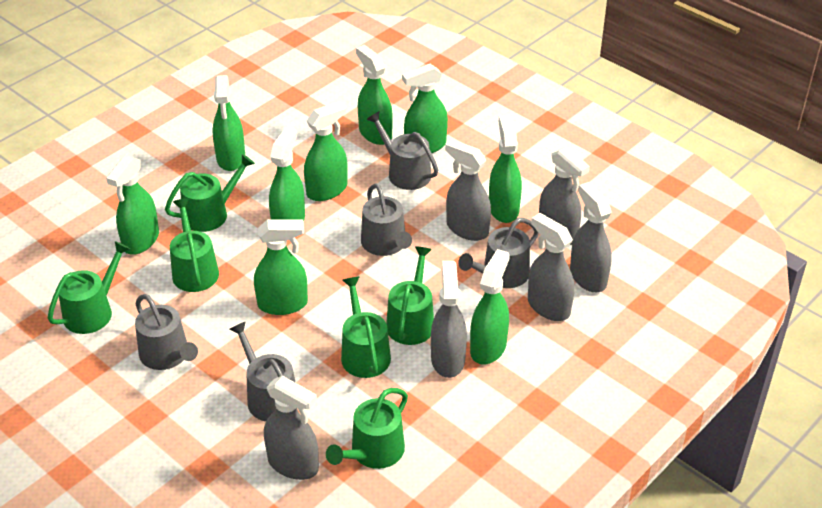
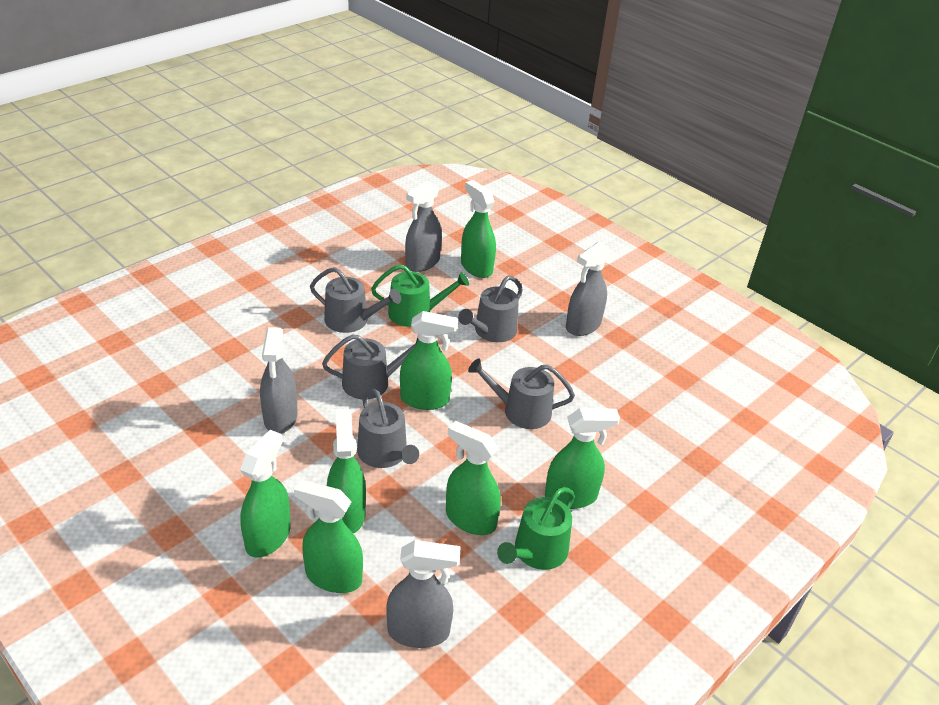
green spray bottle: 9 -> 7
green watering can: 6 -> 2
grey spray bottle: 6 -> 4

